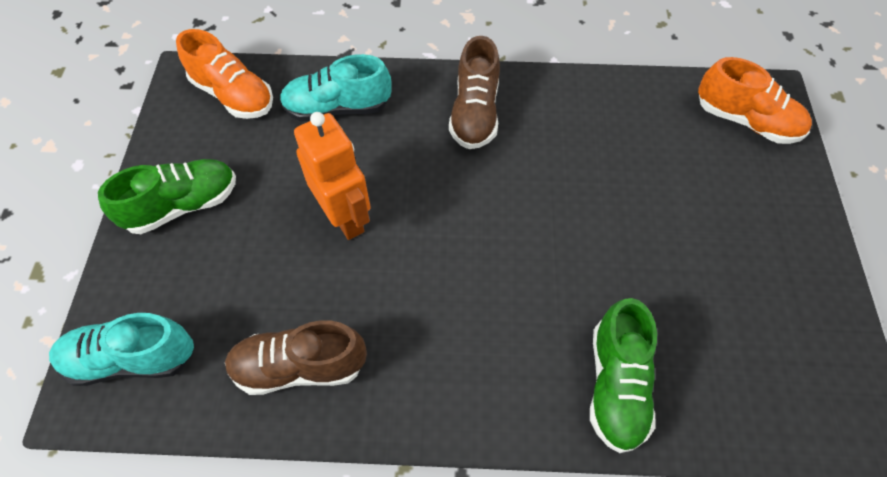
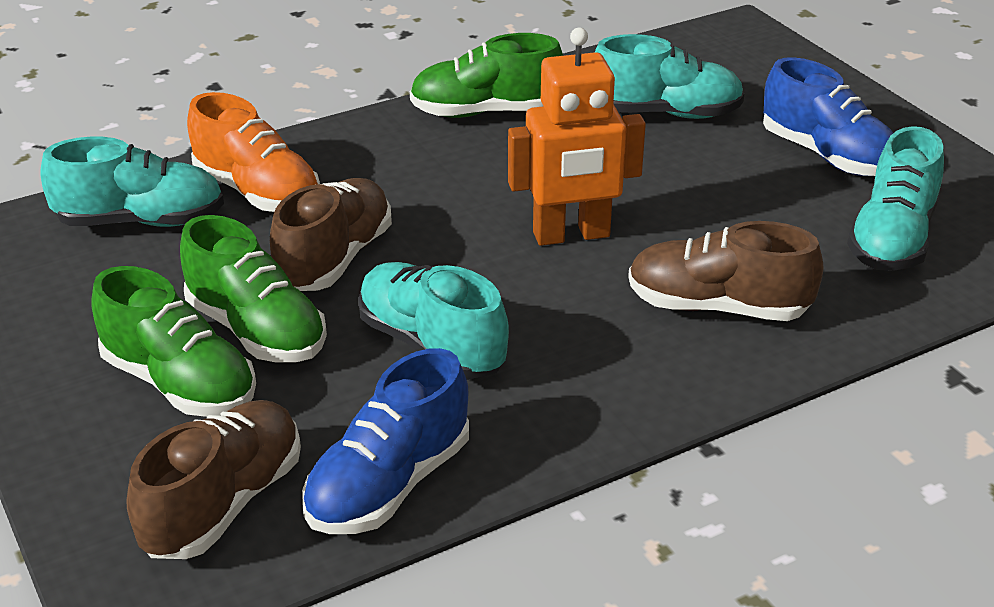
blue shoe: 0 -> 2
brown shoe: 2 -> 3
green shoe: 2 -> 3
orange shoe: 2 -> 1
turquoise shoe: 2 -> 4

